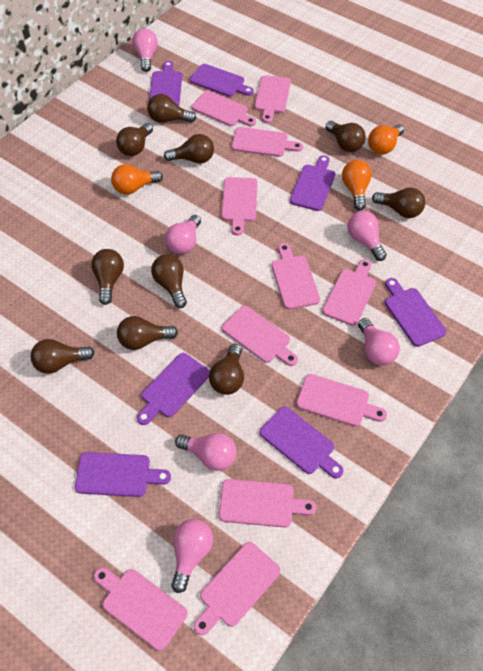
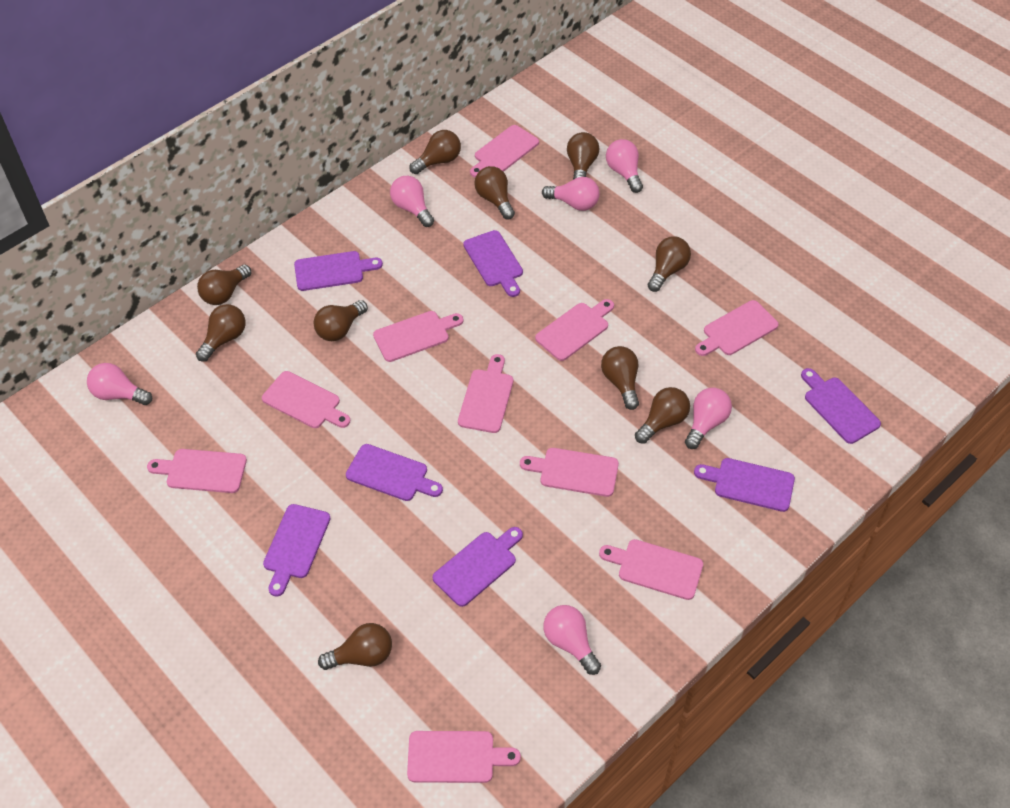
orange light bulb: 3 -> 0
pink cutting board: 11 -> 10

